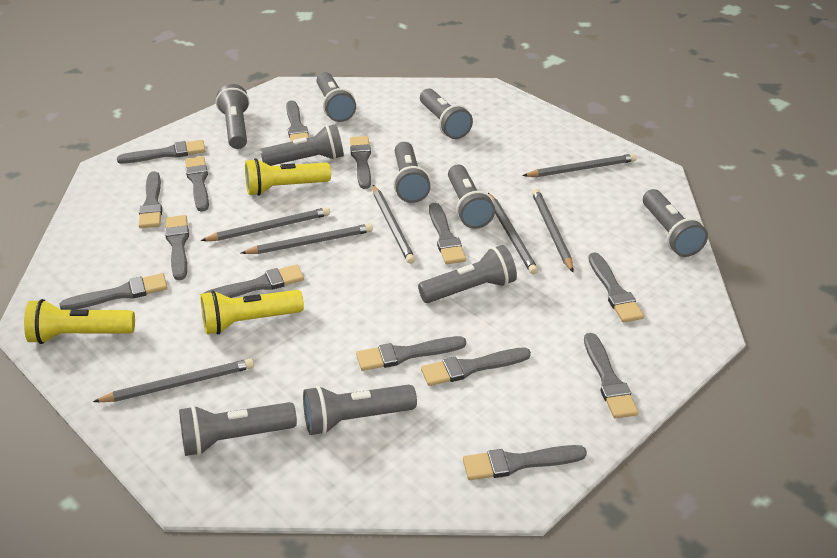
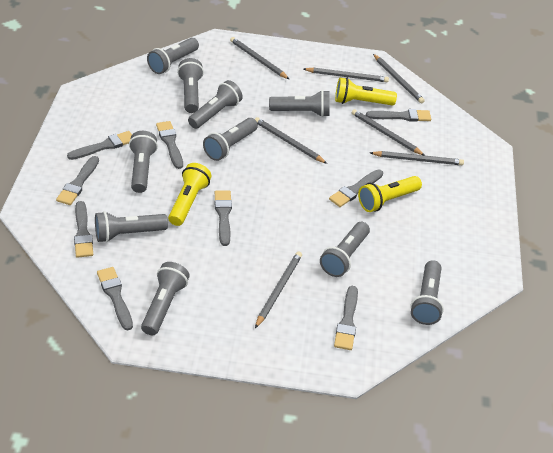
grey brush: 14 -> 9

